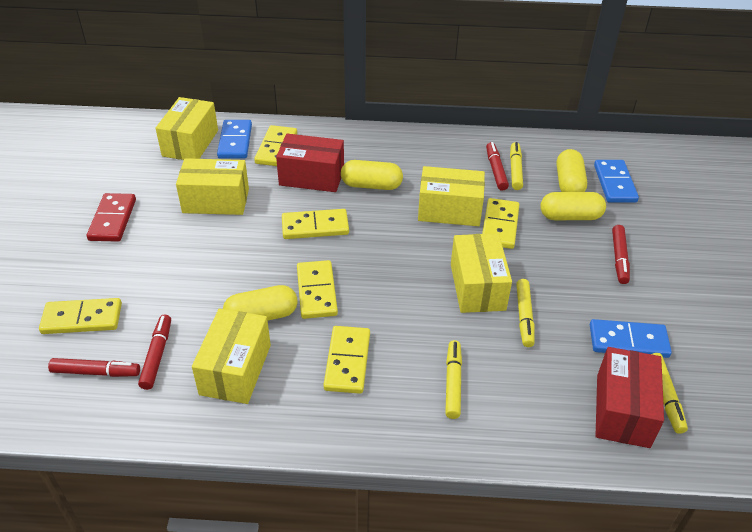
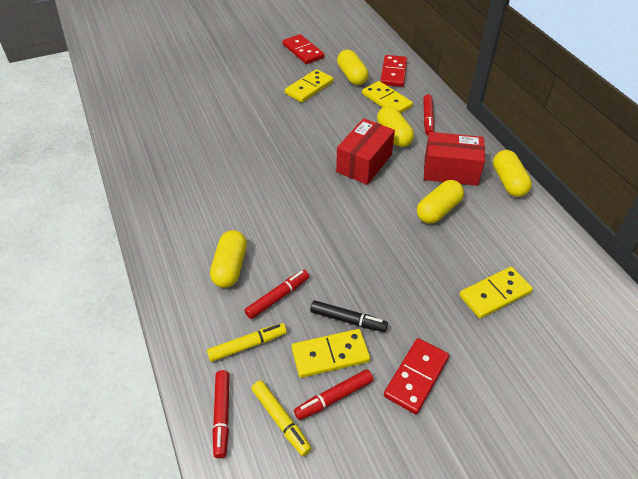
black marker: 0 -> 1
blue domino: 3 -> 0
red domino: 1 -> 3
yellow box: 5 -> 0
yellow capsule: 4 -> 5
yellow domino: 6 -> 4
yellow marker: 4 -> 2

